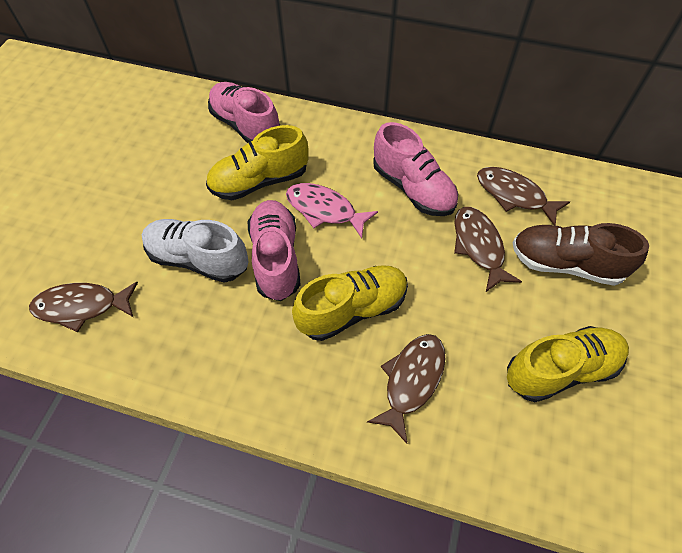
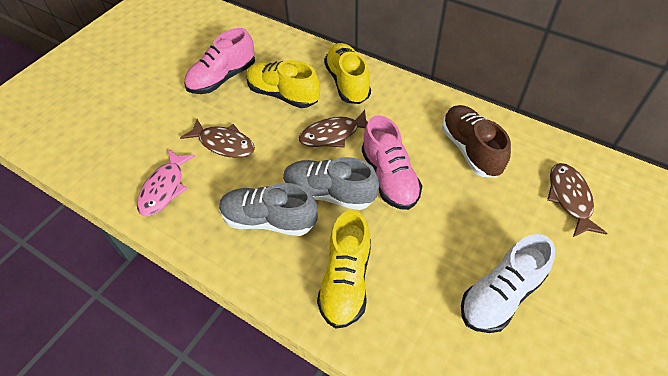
brown fish: 4 -> 3
grey shoe: 0 -> 2
pink shoe: 3 -> 2

